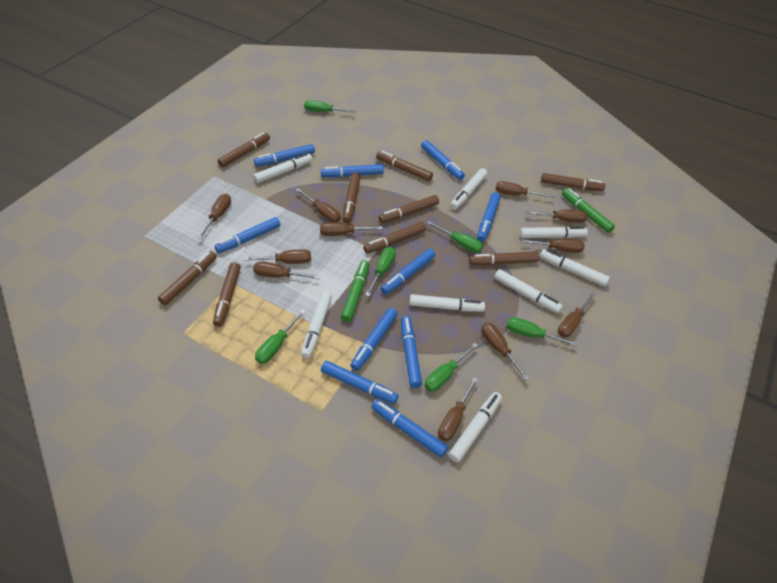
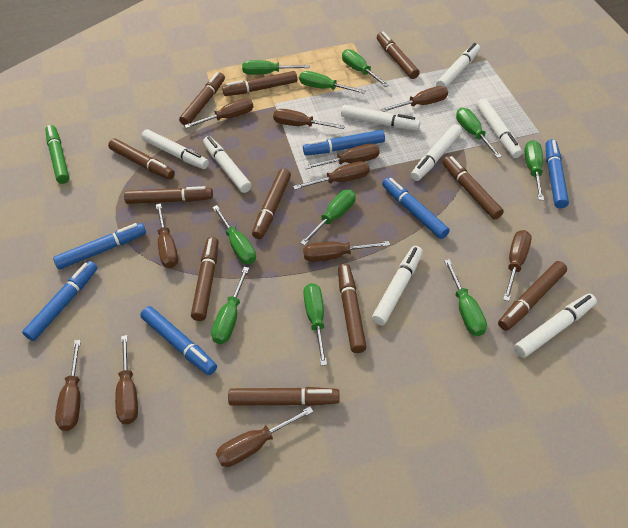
blue marker: 10 -> 6
brown marker: 9 -> 11
green marker: 2 -> 1
green screwdriver: 6 -> 10

